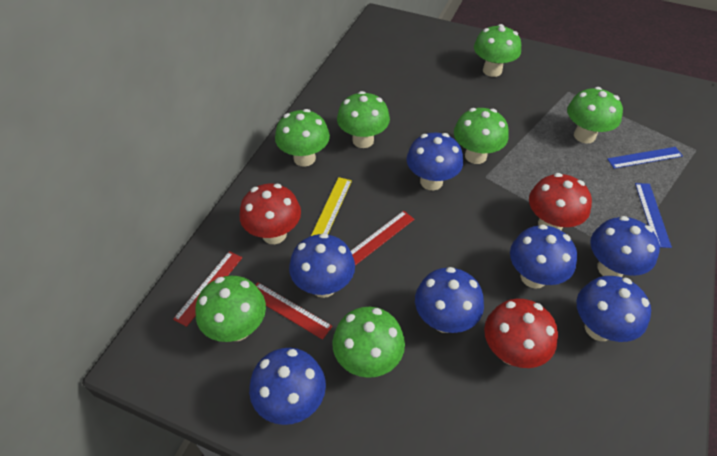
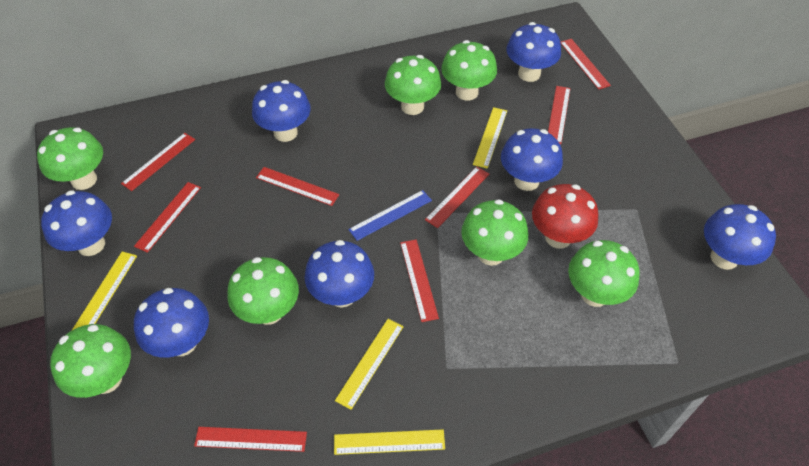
blue ruler: 2 -> 1
red mushroom: 3 -> 1
red ruler: 3 -> 8
yellow ruler: 1 -> 4

